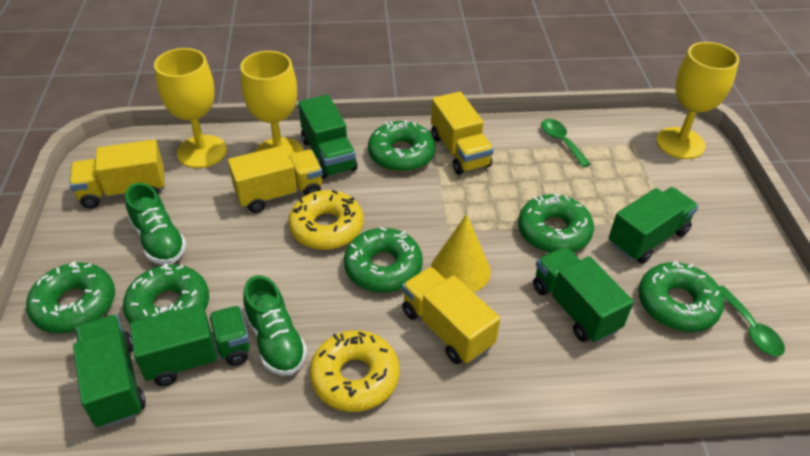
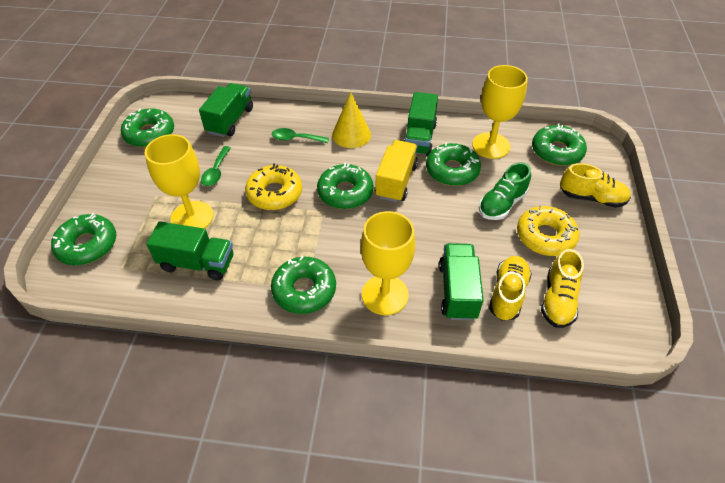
green shoe: 2 -> 1
green truck: 5 -> 4
yellow shoe: 0 -> 3
yellow truck: 4 -> 1

